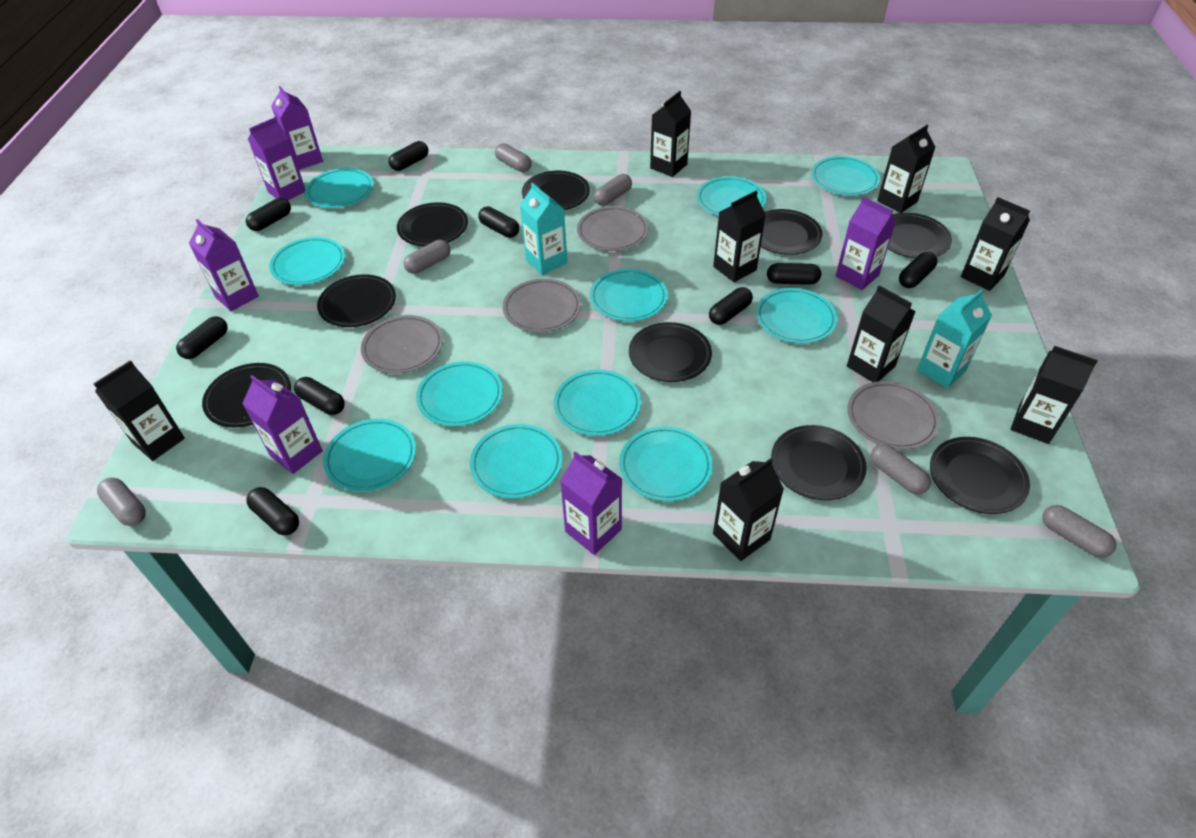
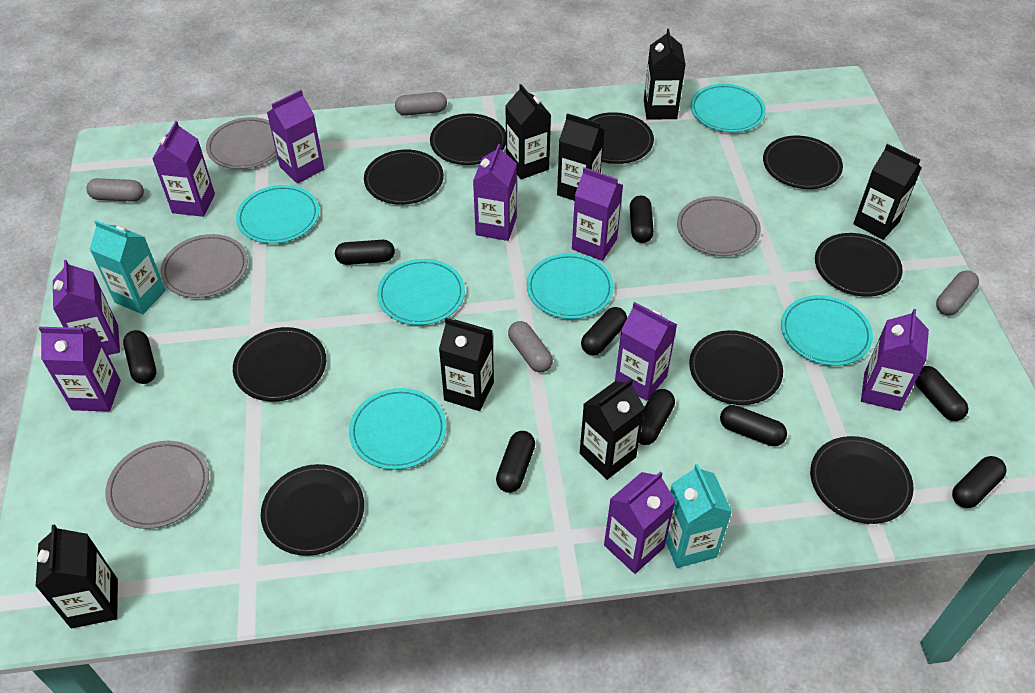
black carton: 8 -> 7
grey capsule: 6 -> 4
purple carton: 6 -> 9
turquoise plate: 11 -> 6

